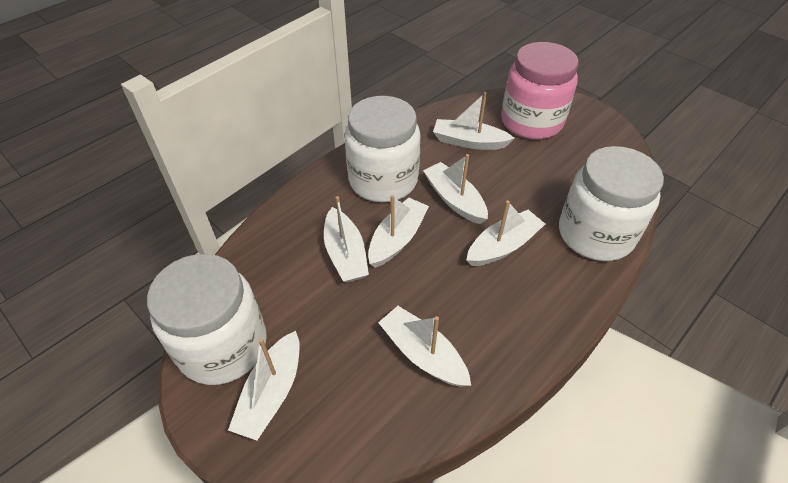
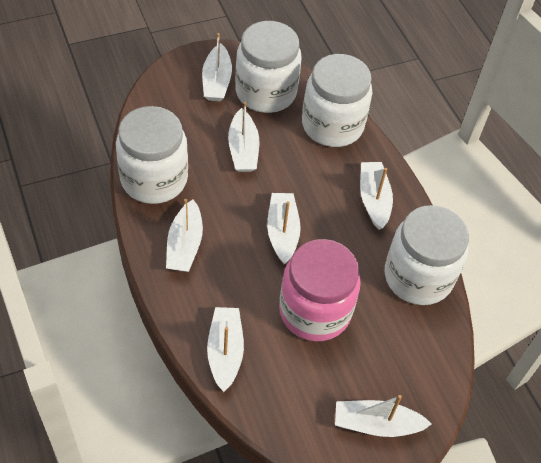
white jar: 3 -> 4

